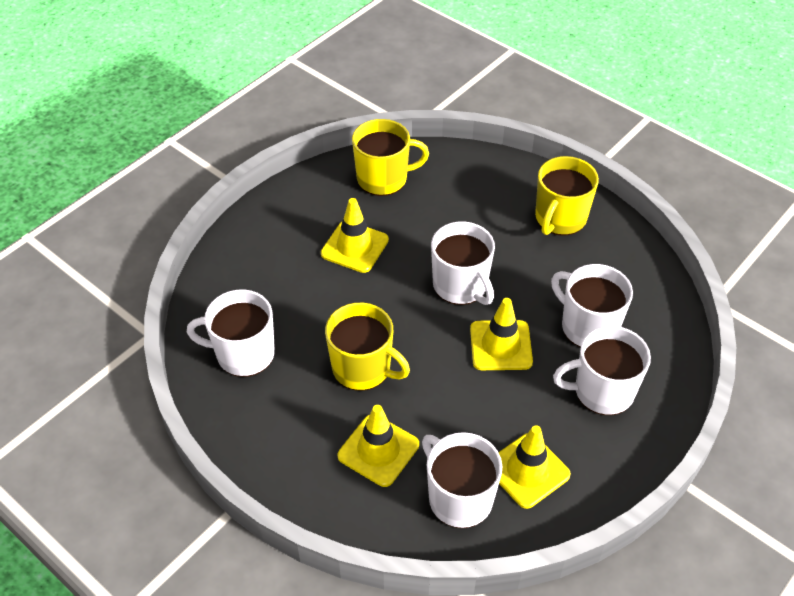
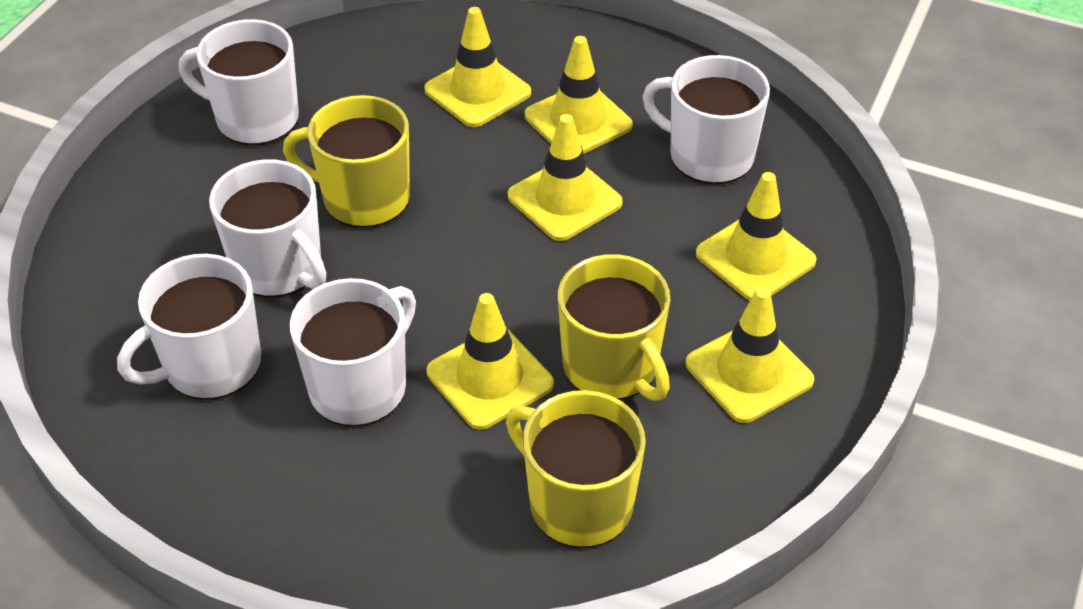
yellow traffic cone: 4 -> 6

